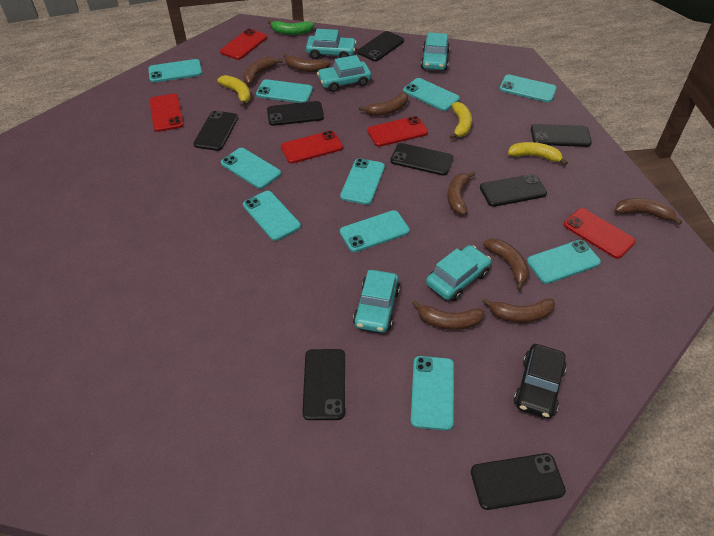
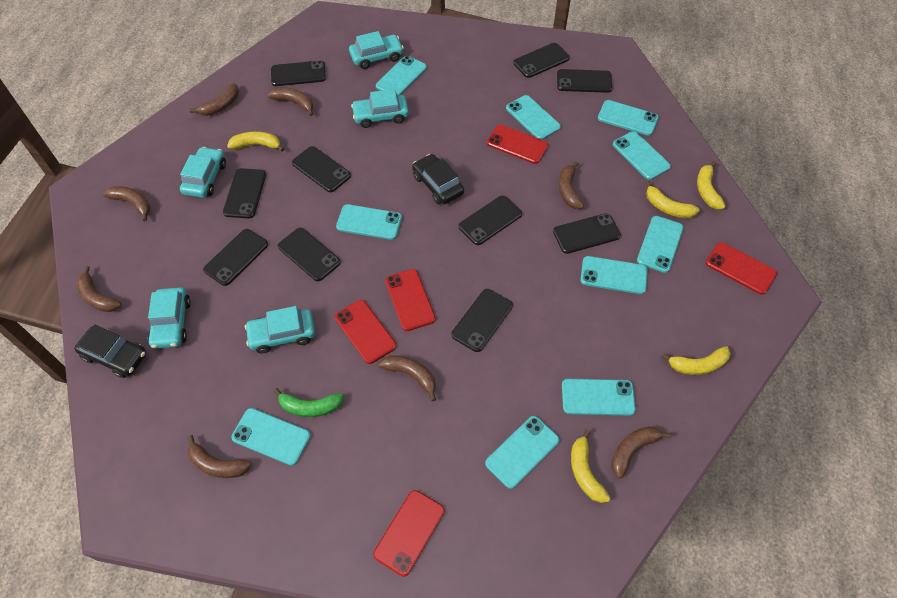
black car: 1 -> 2
black phone: 8 -> 10
yellow banana: 3 -> 5

